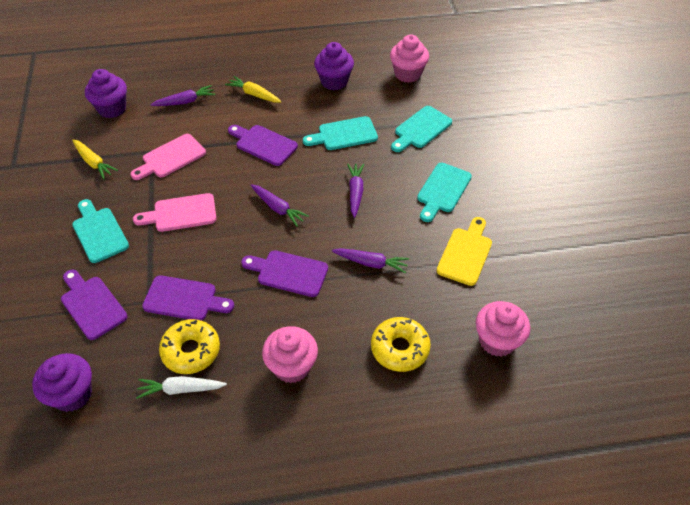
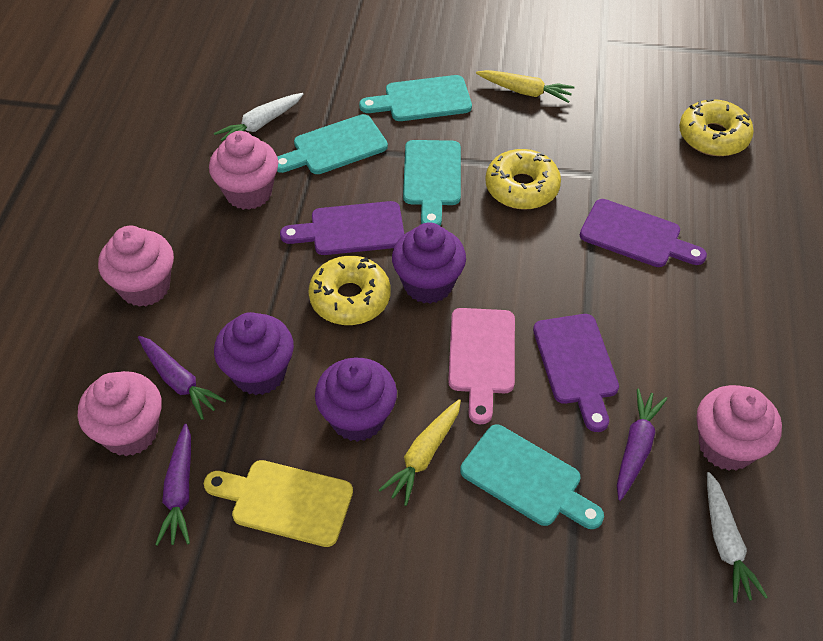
pink cupcake: 3 -> 4
pink cutting board: 2 -> 1
purple carrot: 4 -> 3
purple cutting board: 4 -> 3
white carrot: 1 -> 2
yellow donut: 2 -> 3

